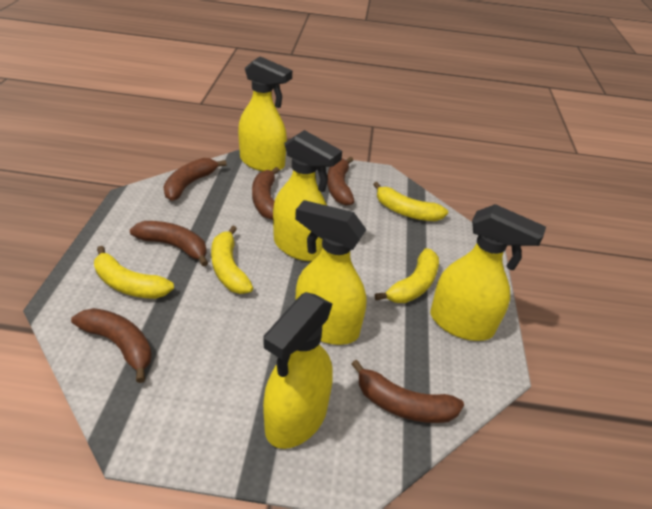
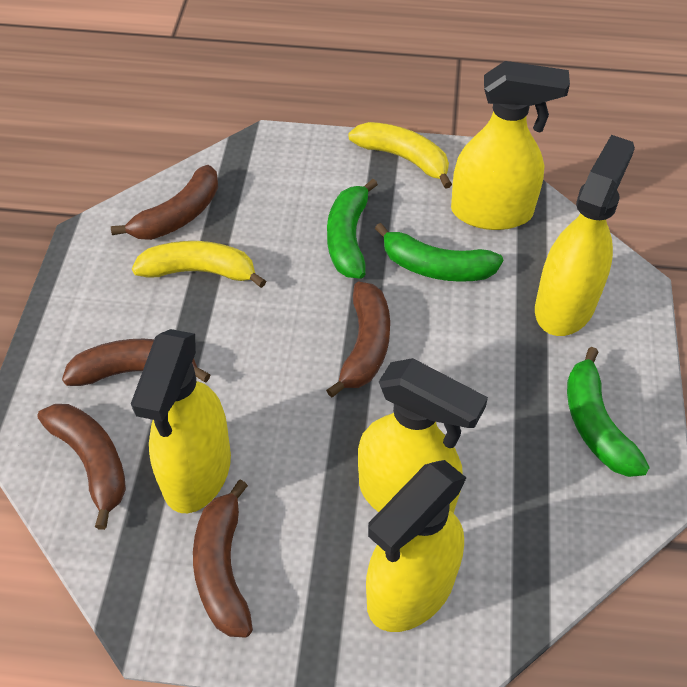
brown banana: 6 -> 5
green banana: 0 -> 3
yellow banana: 4 -> 2

